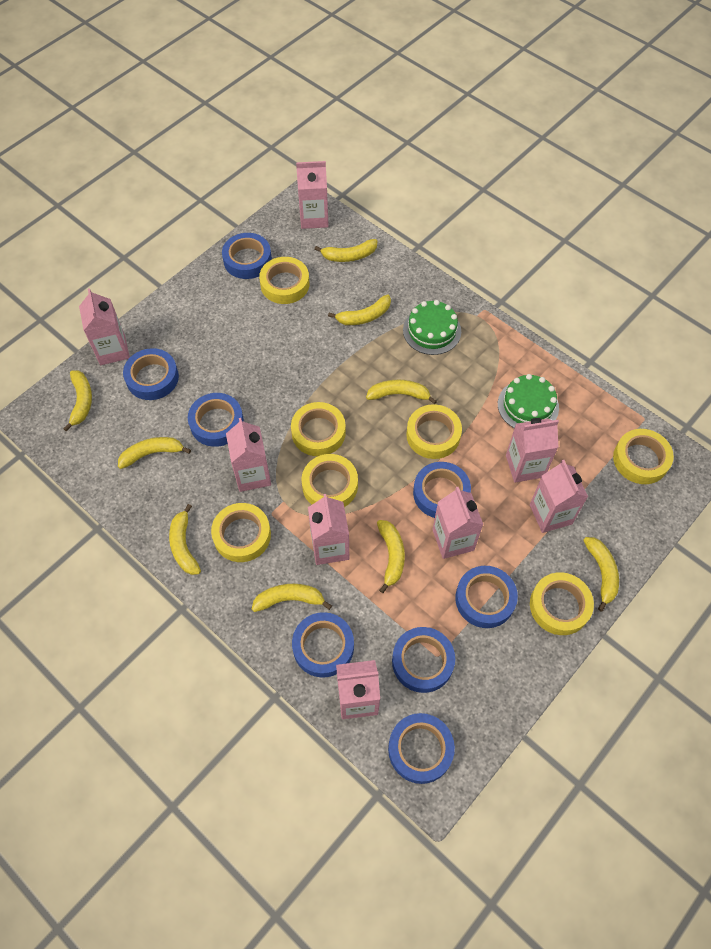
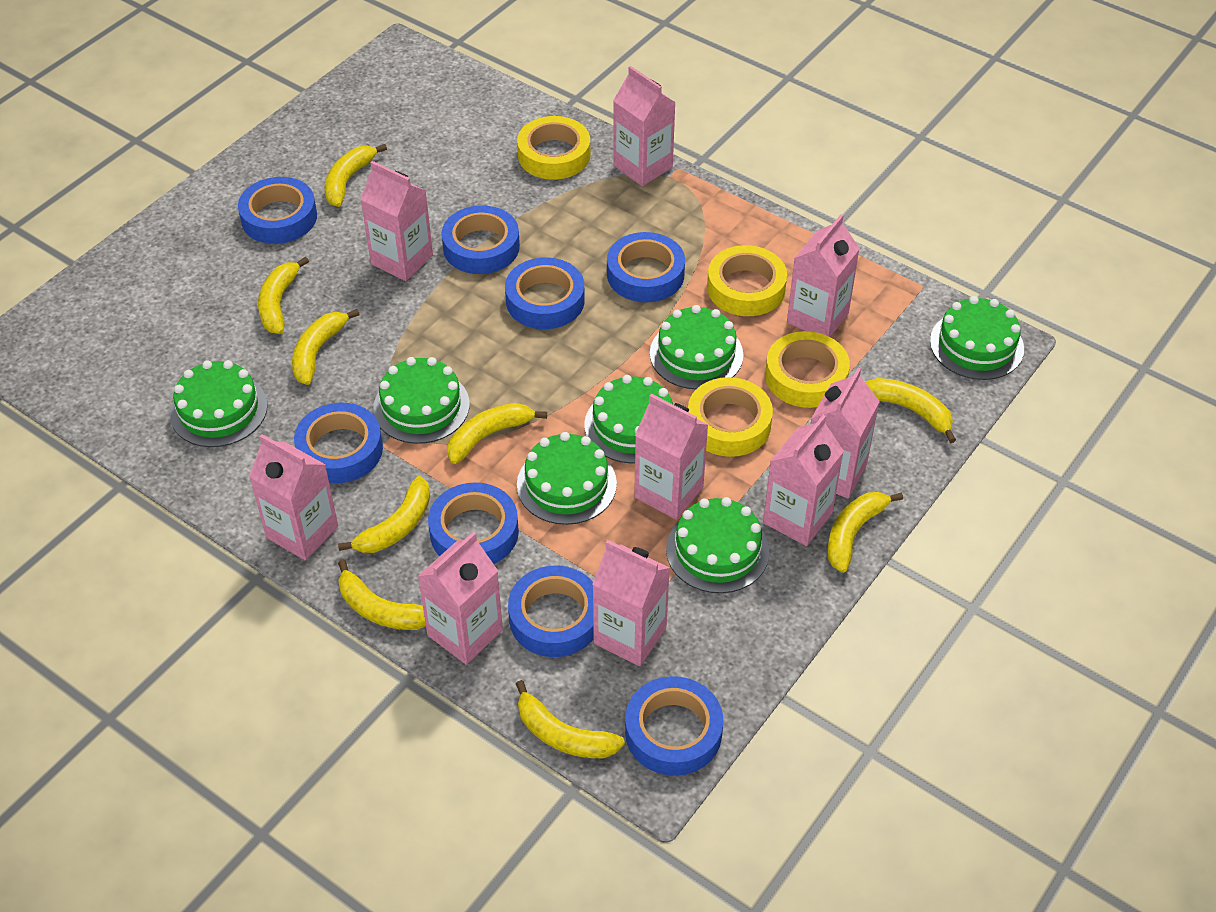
green cake: 2 -> 7
pink carton: 8 -> 9
yellow tape: 7 -> 4

